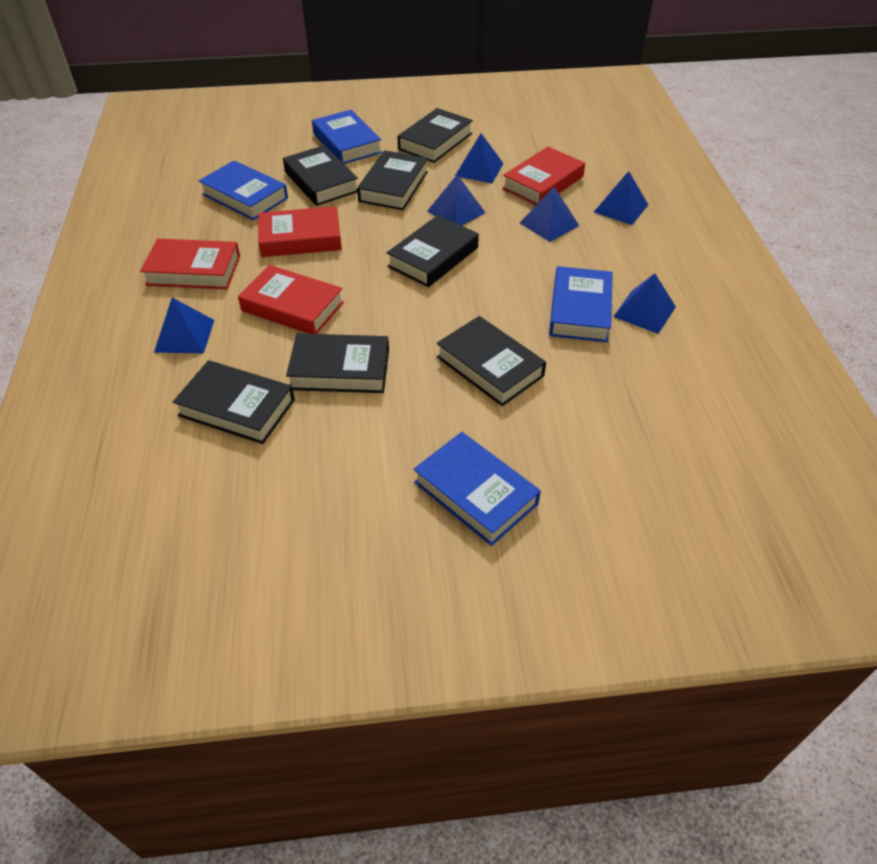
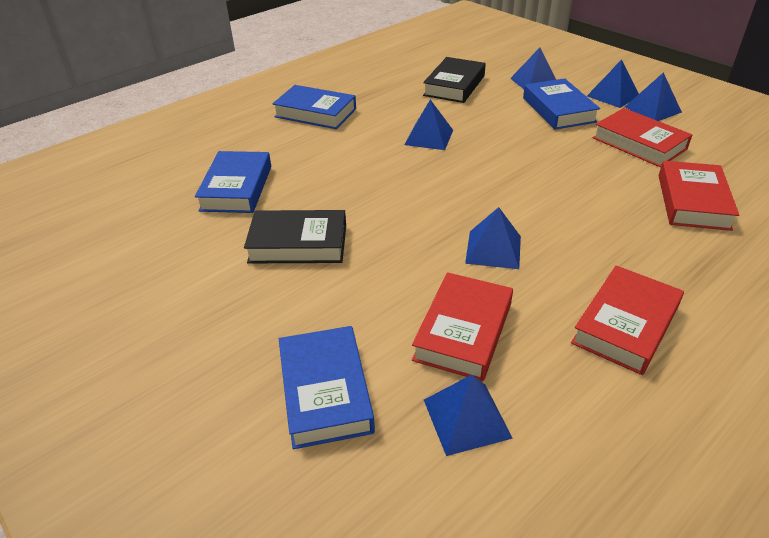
black book: 7 -> 2

